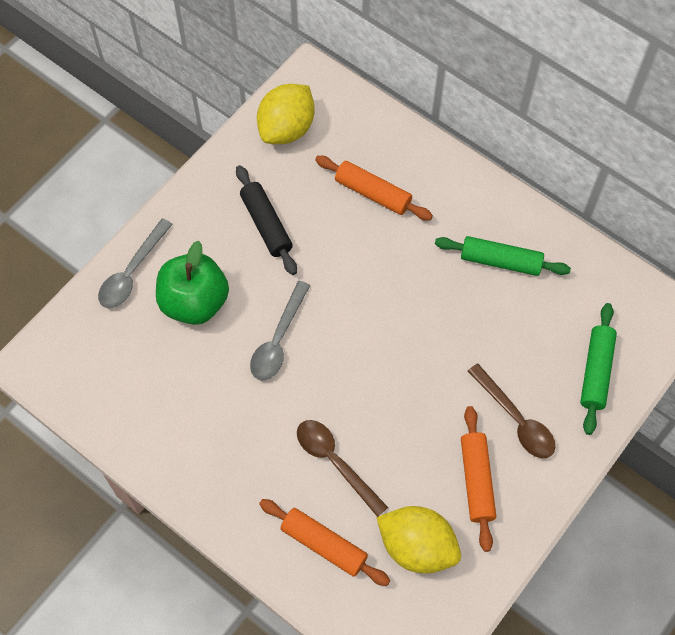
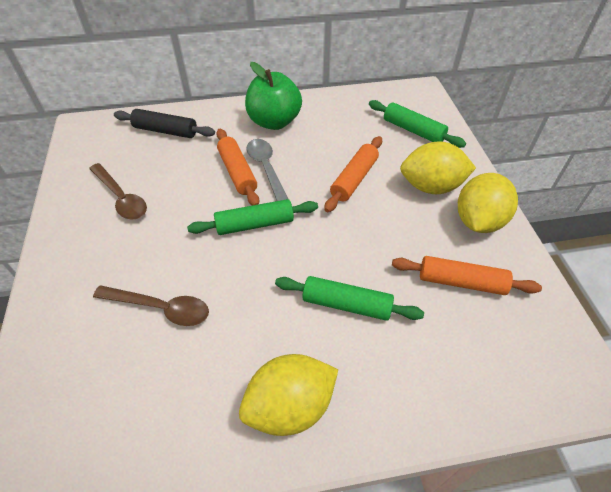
green rolling pin: 2 -> 3
grey spoon: 2 -> 1
yellow lemon: 2 -> 3

